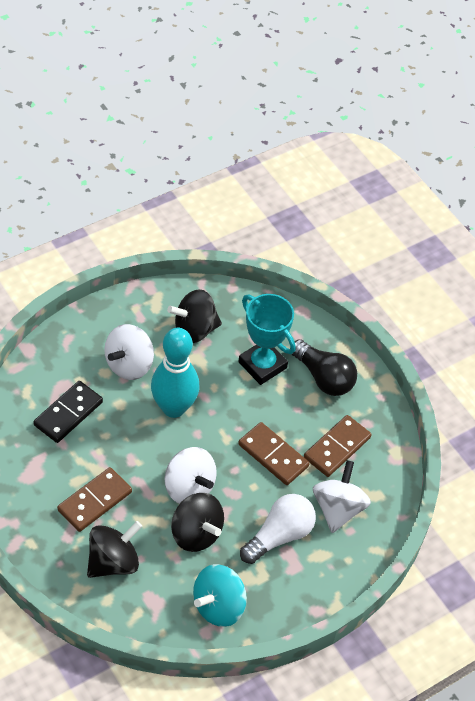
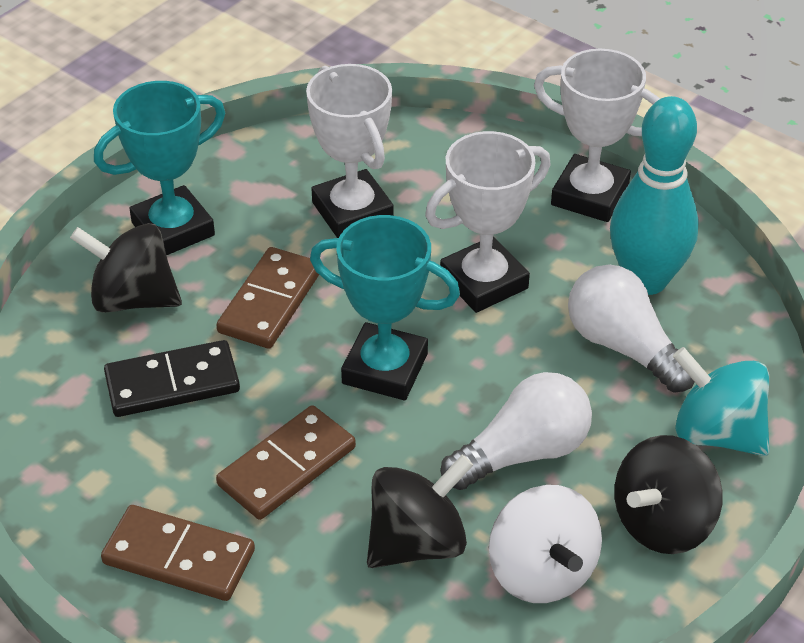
black light bulb: 1 -> 0
turquoise trophy: 1 -> 2
white light bulb: 1 -> 2
white spinning top: 3 -> 1
white trophy: 0 -> 3

